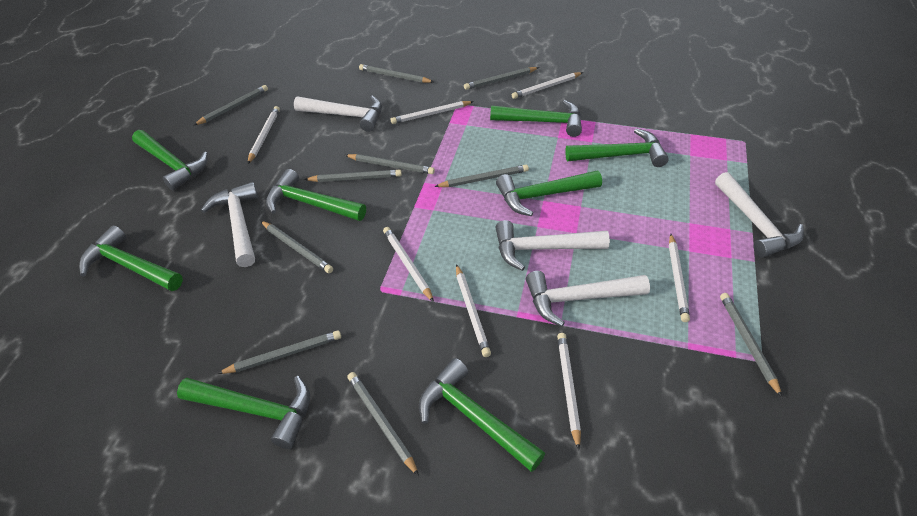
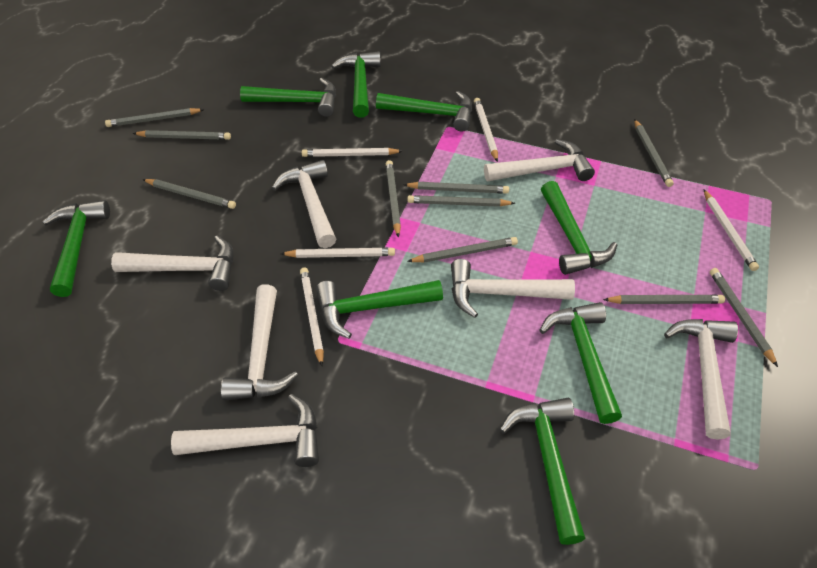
white hammer: 5 -> 7
white pencil: 7 -> 5

